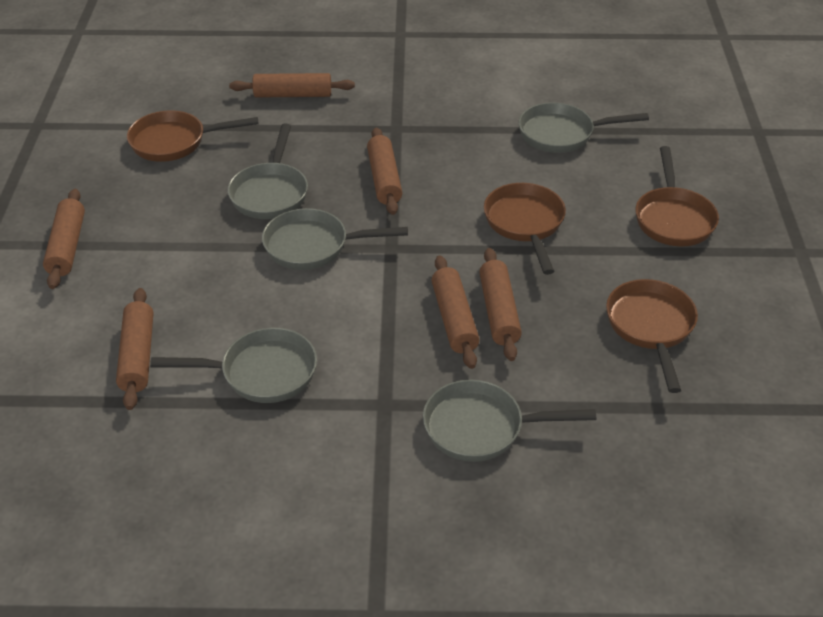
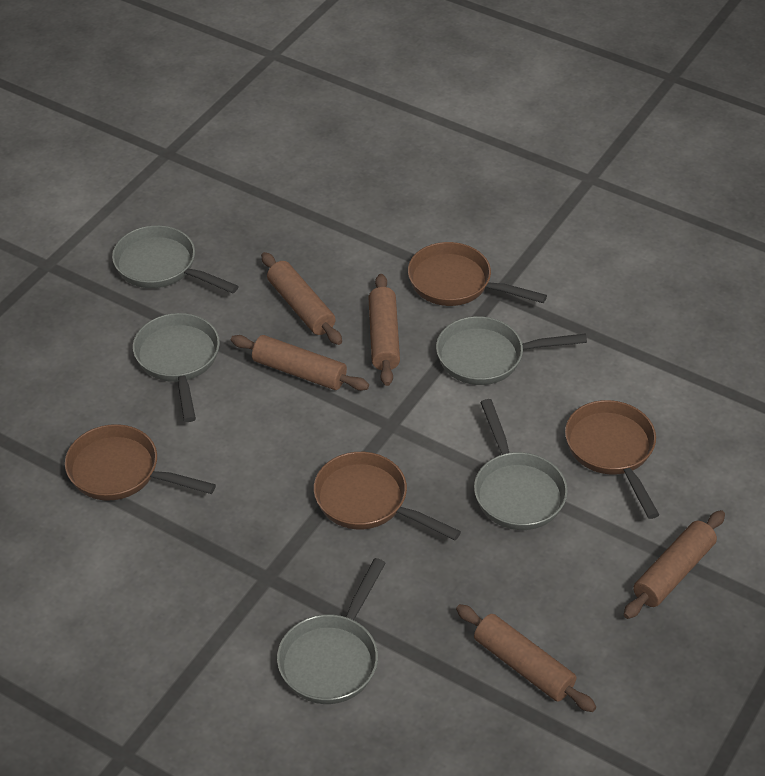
brown rolling pin: 6 -> 5

